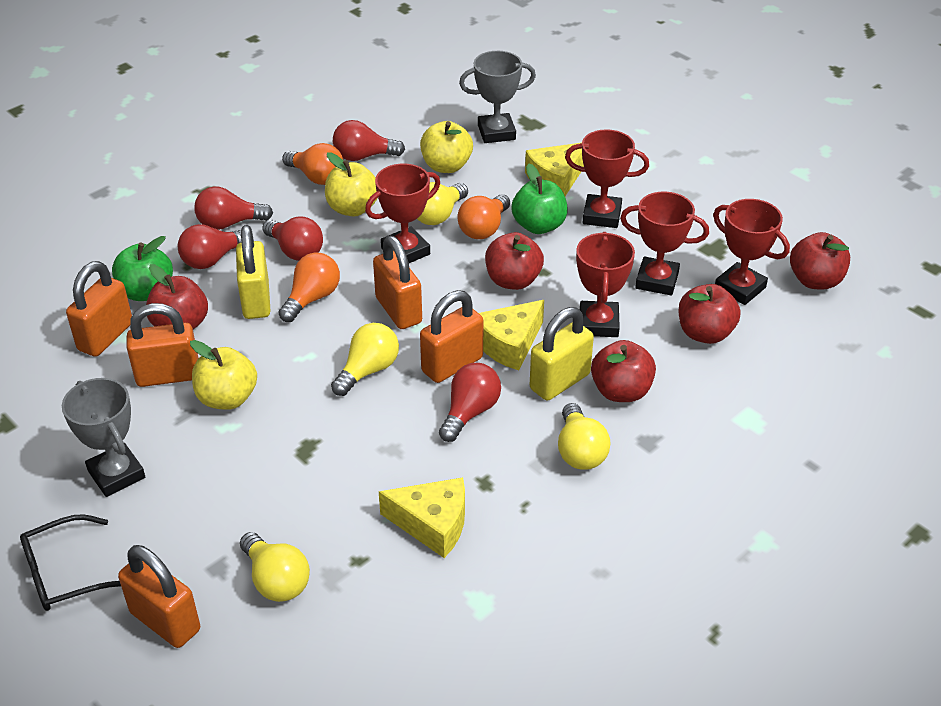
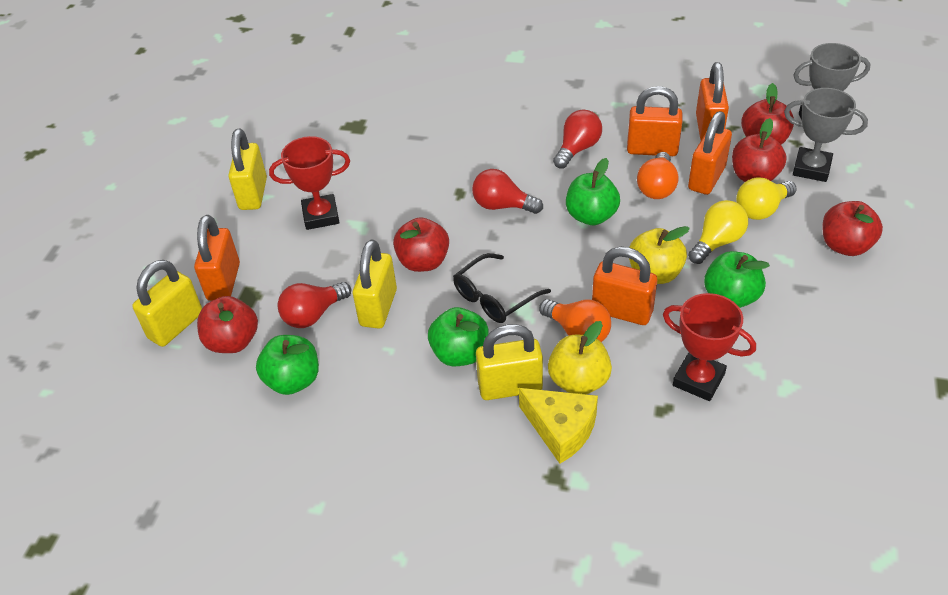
green apple: 2 -> 4
orange light bulb: 3 -> 2
red light bulb: 5 -> 3
red trophy: 5 -> 2
yellow apple: 3 -> 2
yellow cheese: 3 -> 1
yellow light bulb: 4 -> 2
yellow padlock: 2 -> 4

